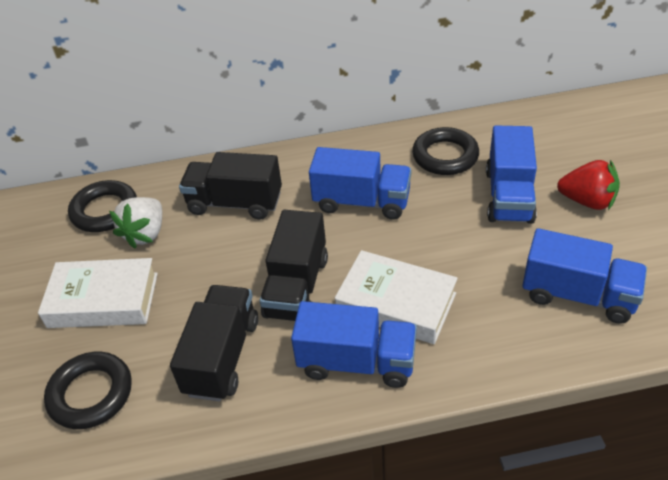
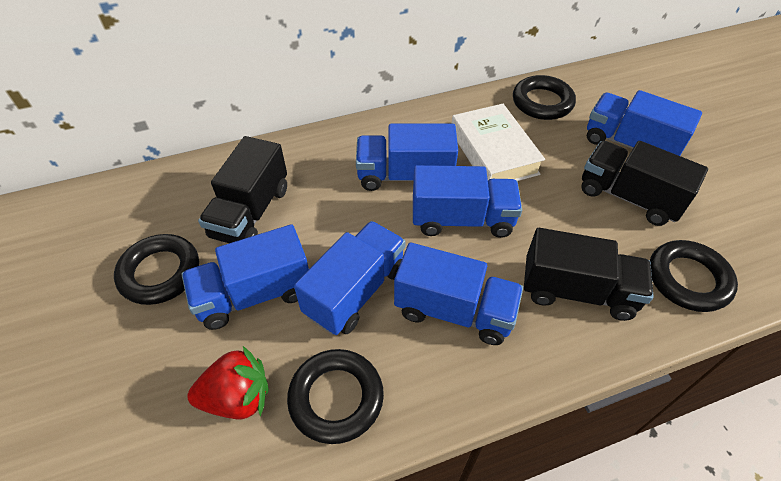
black ring: 3 -> 4
blue truck: 4 -> 6
white book: 2 -> 1
white strawberry: 1 -> 0

